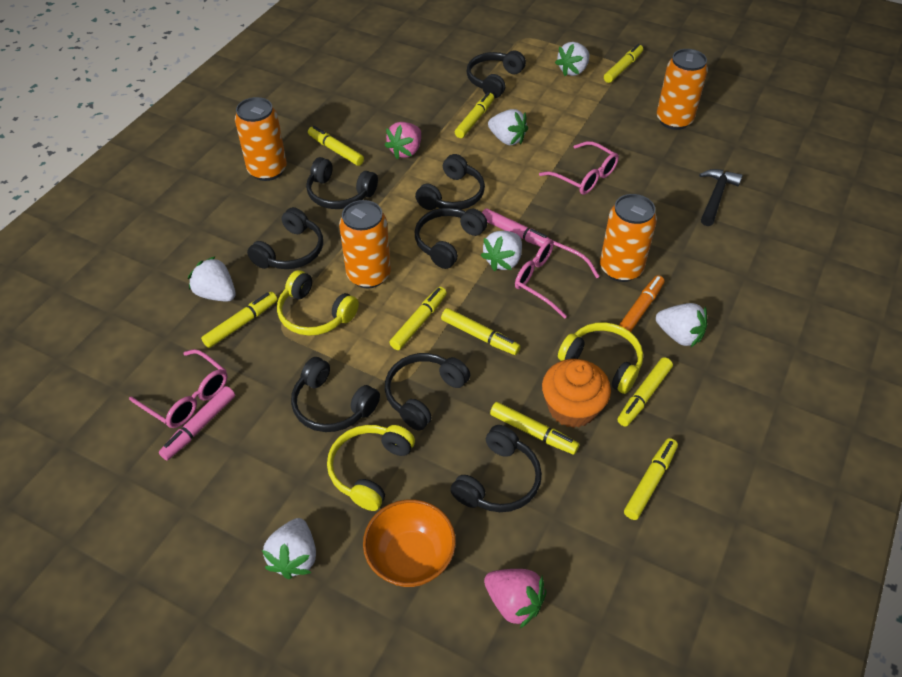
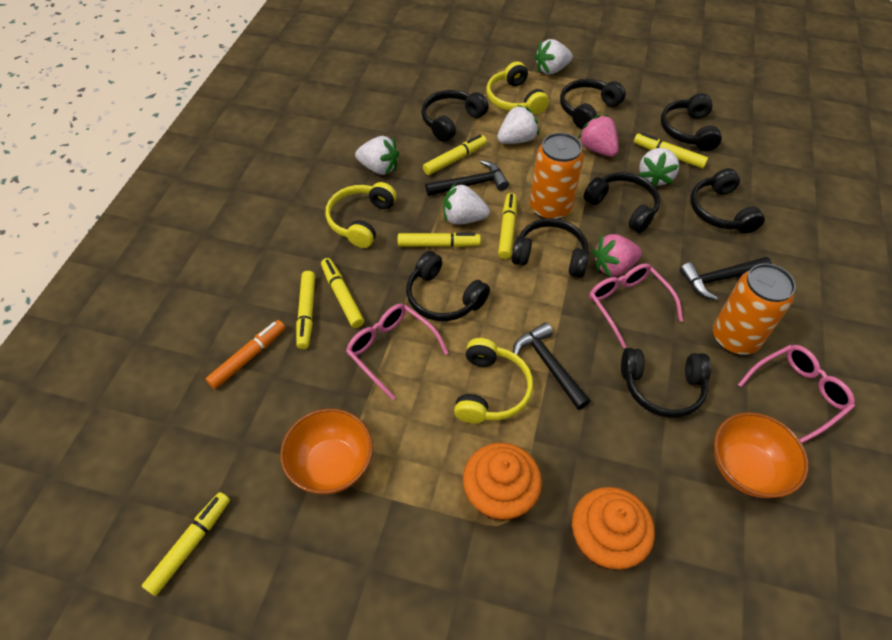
black hammer: 1 -> 3
orange bowl: 1 -> 2
orange can: 4 -> 2
orange cupcake: 1 -> 2
pink marker: 2 -> 0
white strawberry: 6 -> 5
yellow marker: 9 -> 7

